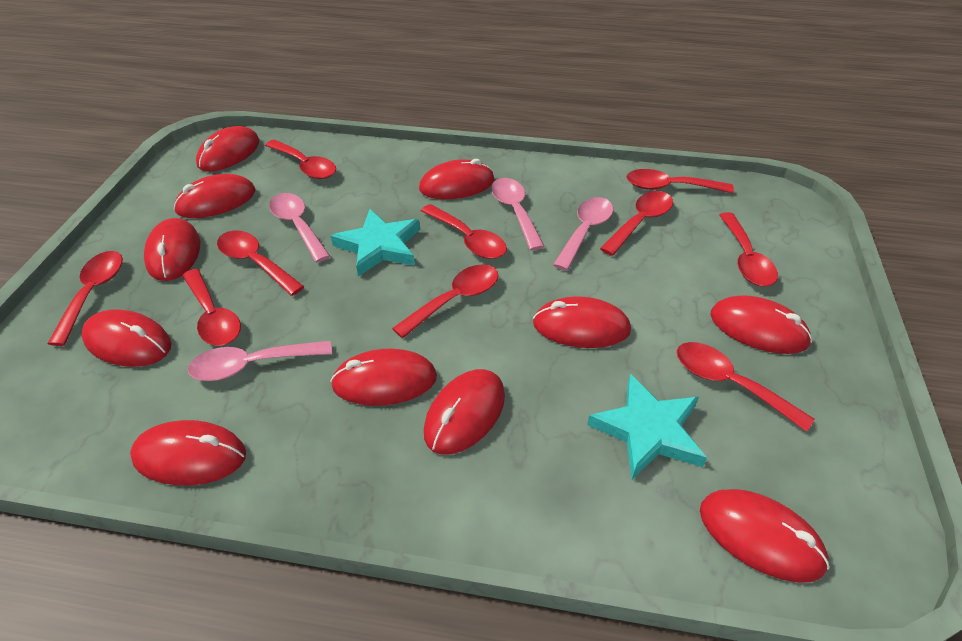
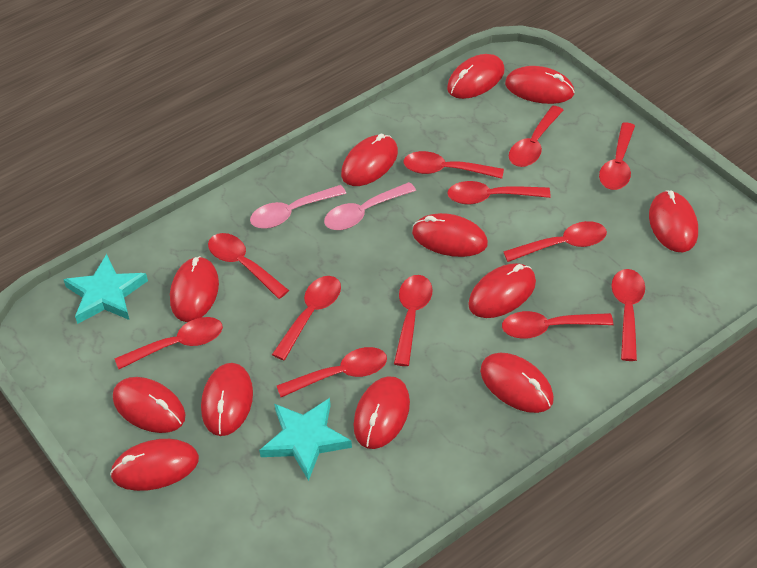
pink spoon: 4 -> 2
red mouse: 11 -> 12
red spoon: 10 -> 12

